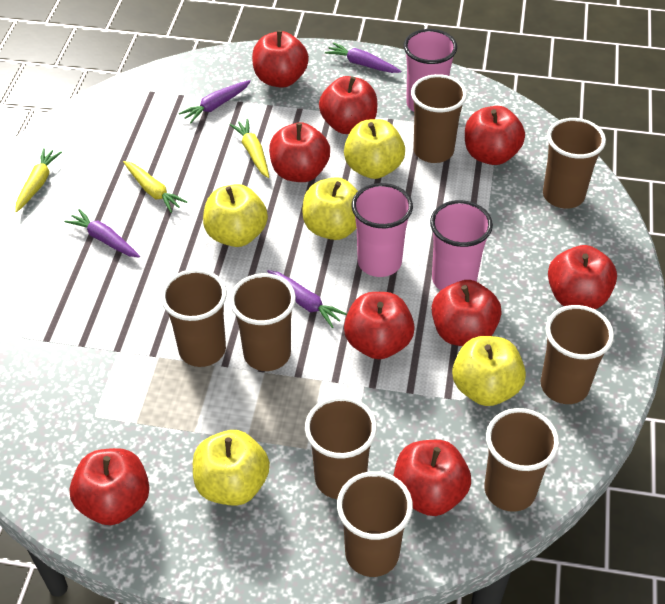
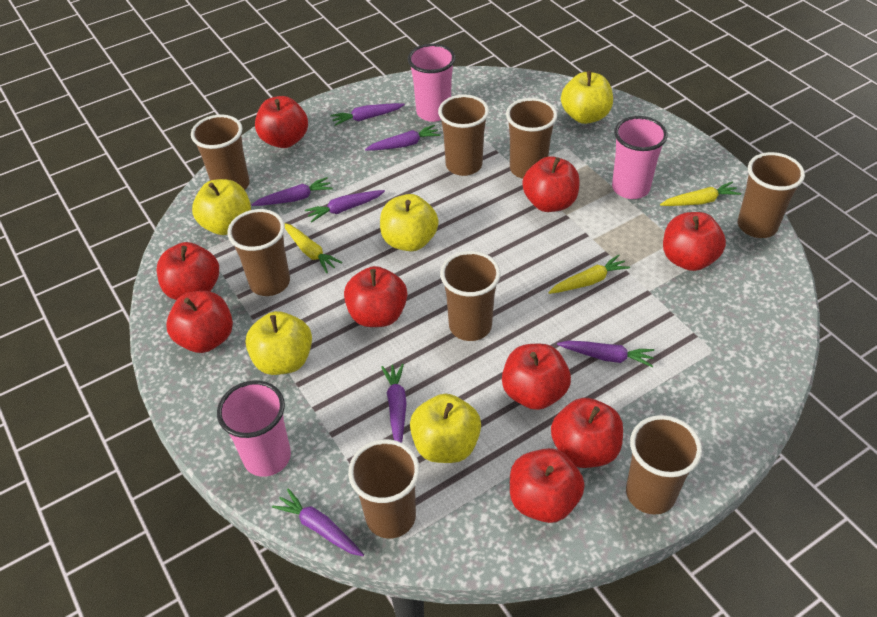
purple carrot: 4 -> 7

